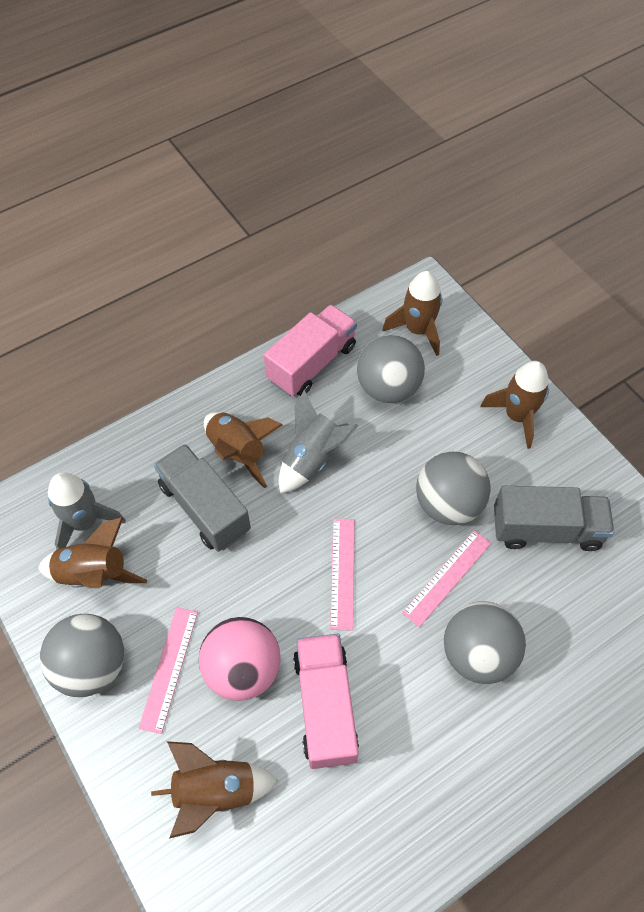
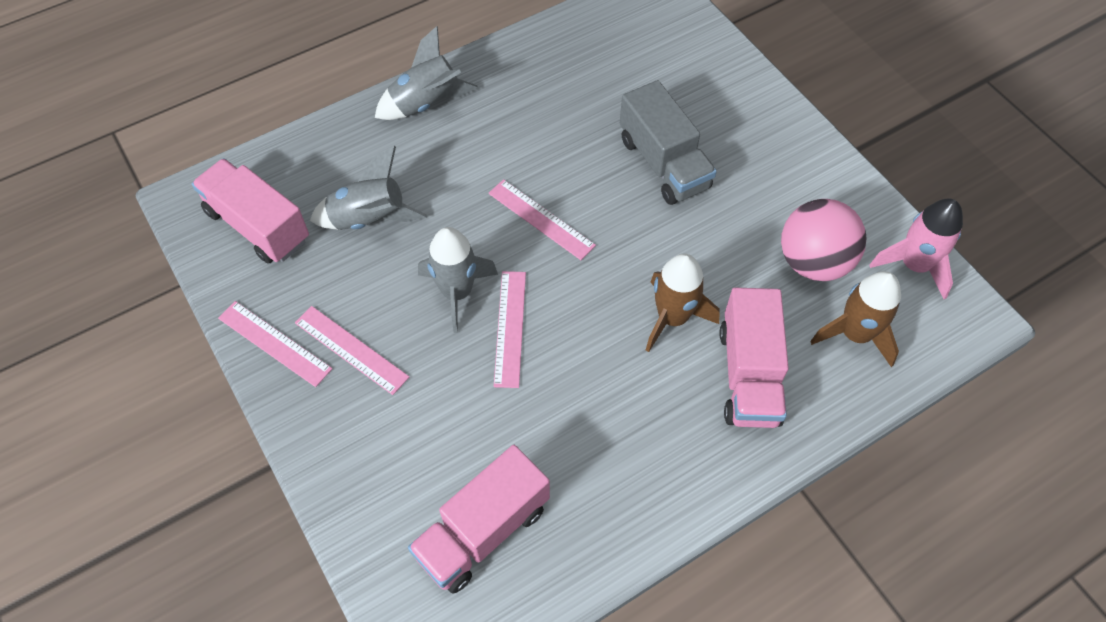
brown rocket: 5 -> 2
grey ball: 4 -> 0
grey rocket: 2 -> 3
grey truck: 2 -> 1
pink rocket: 0 -> 1
pink ruler: 3 -> 4
pink truck: 2 -> 3

